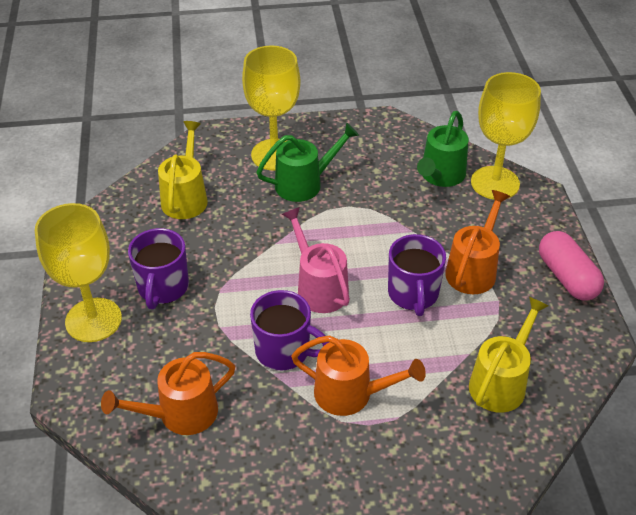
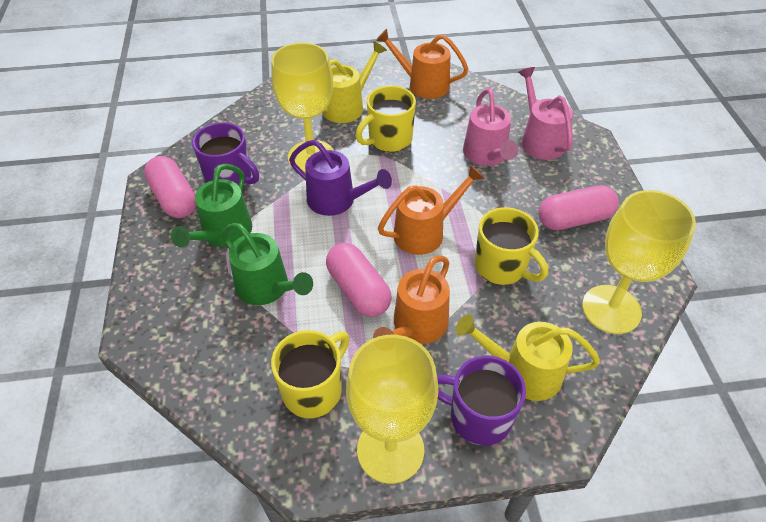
pink capsule: 1 -> 3
pink watering can: 1 -> 2
purple mug: 3 -> 2
purple watering can: 0 -> 1
yellow mug: 0 -> 3

